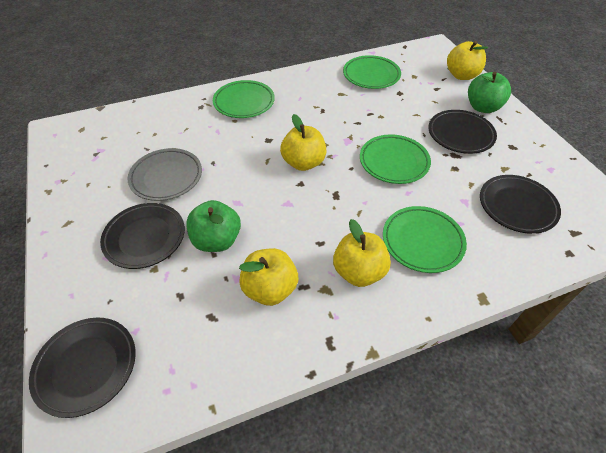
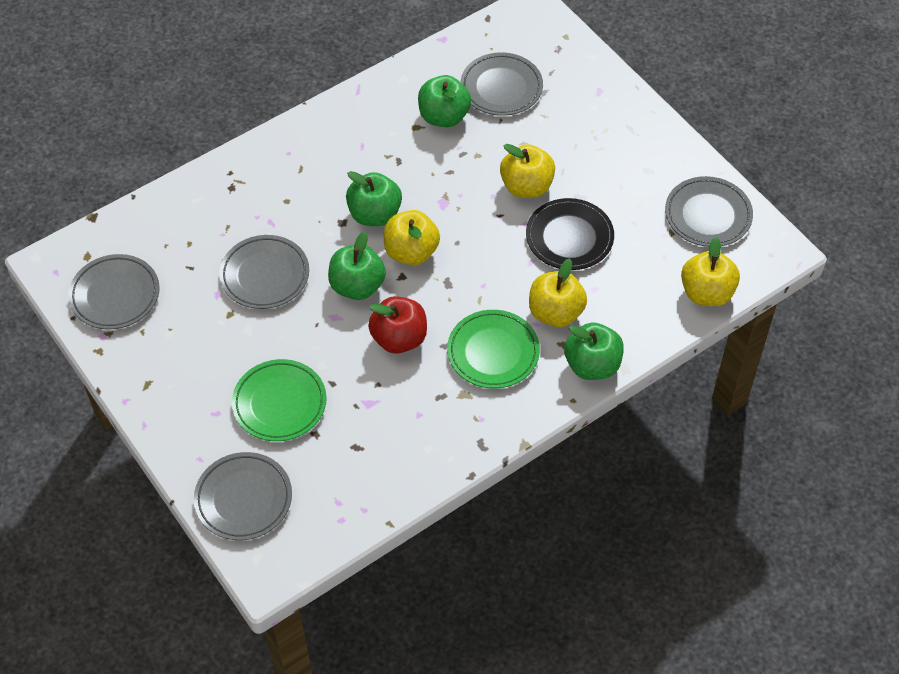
black plate: 4 -> 1
green apple: 2 -> 4
green plate: 4 -> 2
grey plate: 1 -> 5
red apple: 0 -> 1

